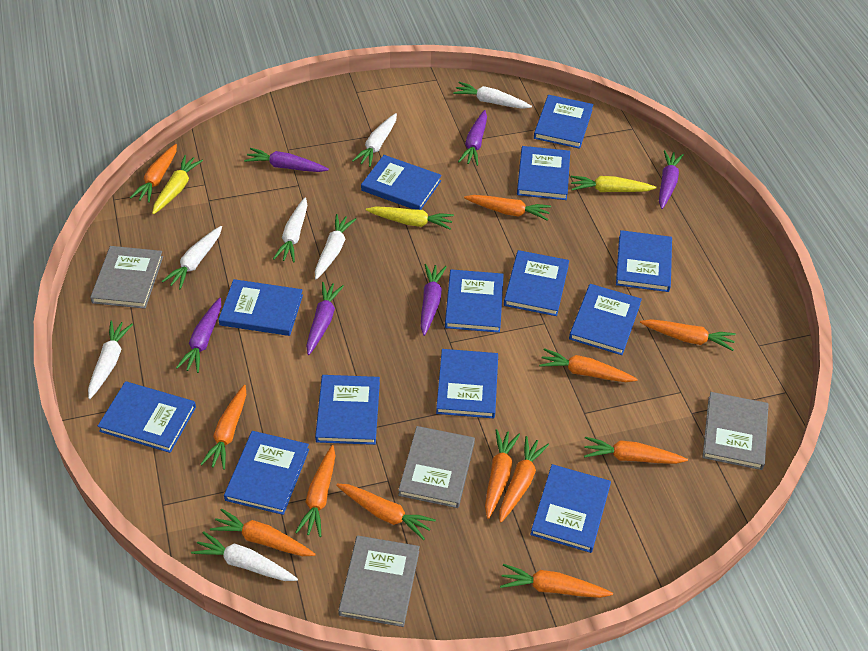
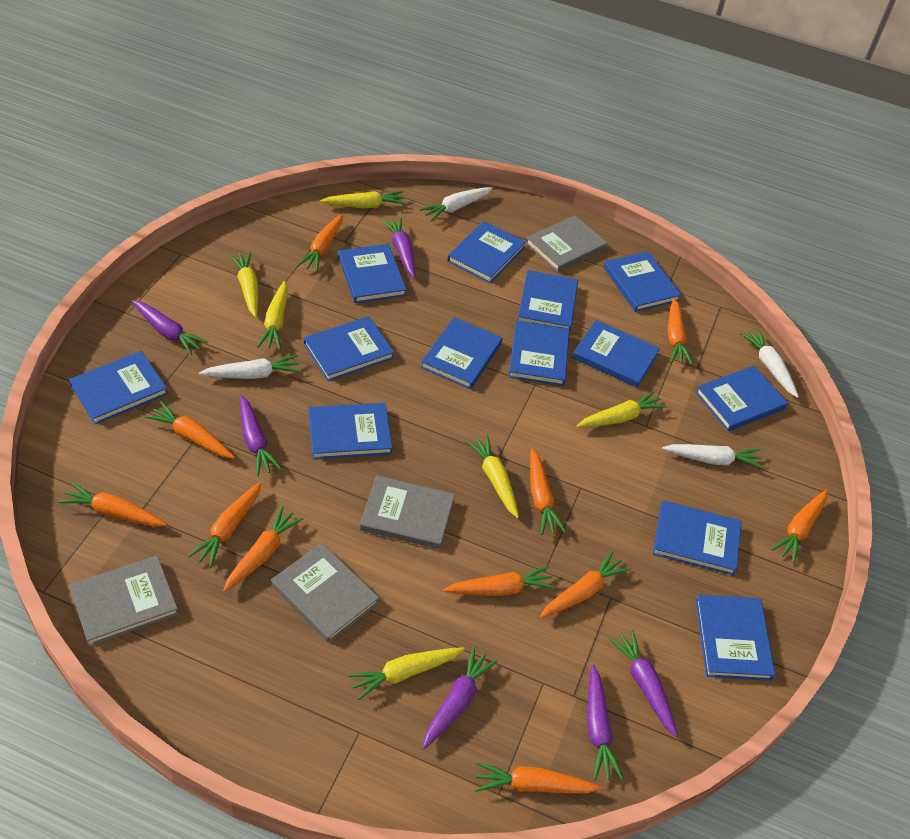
orange carrot: 12 -> 11
white carrot: 7 -> 4
yellow carrot: 3 -> 6

